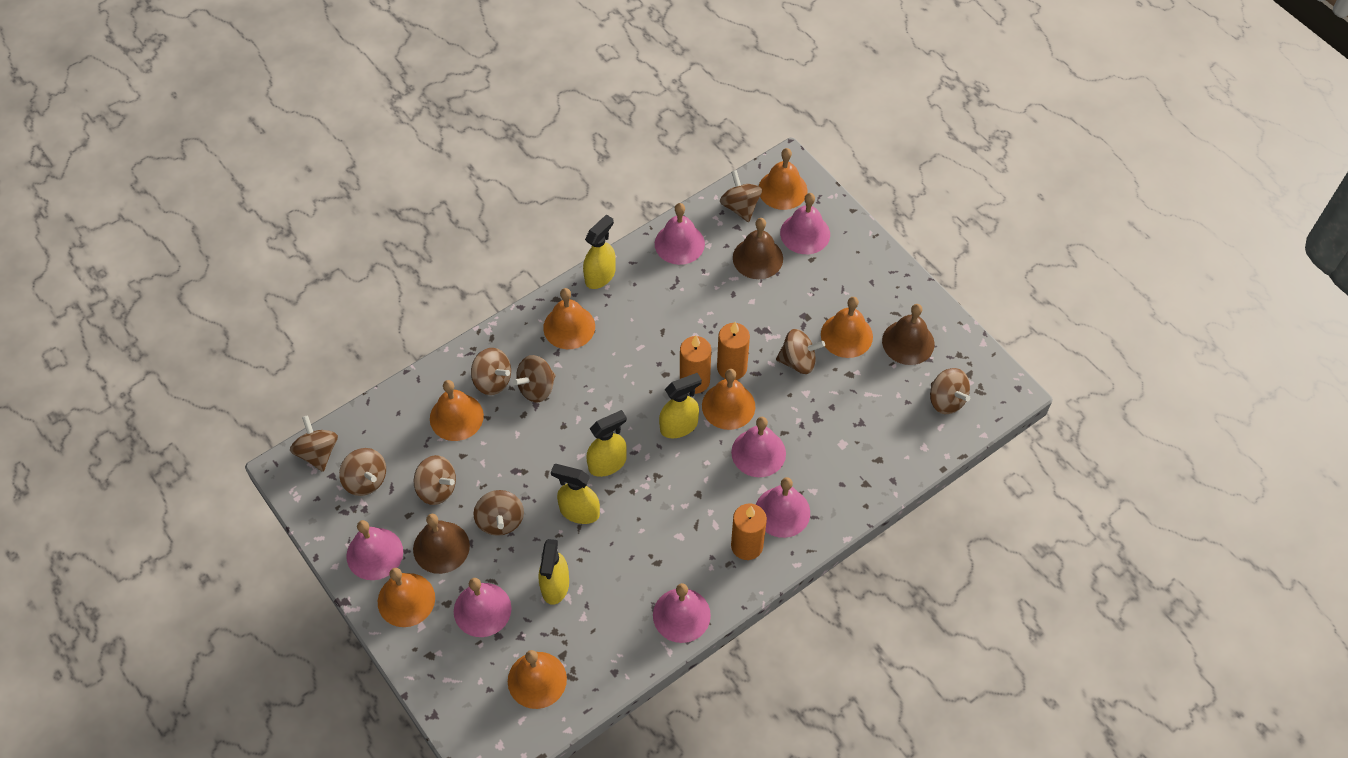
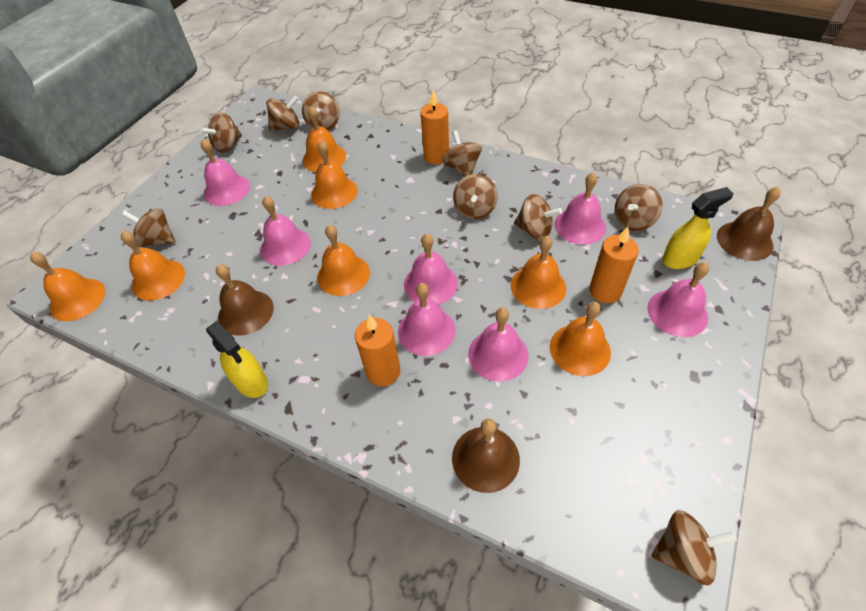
yellow spray bottle: 5 -> 2

